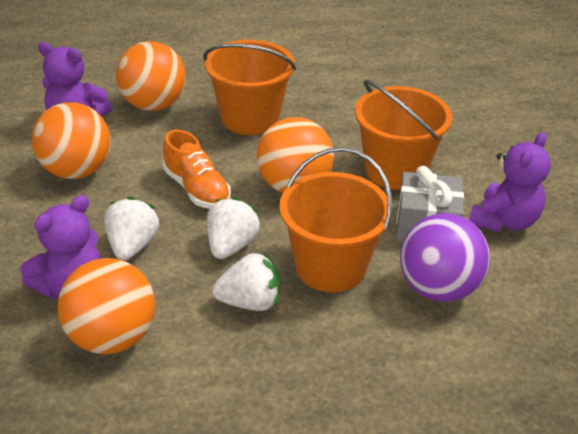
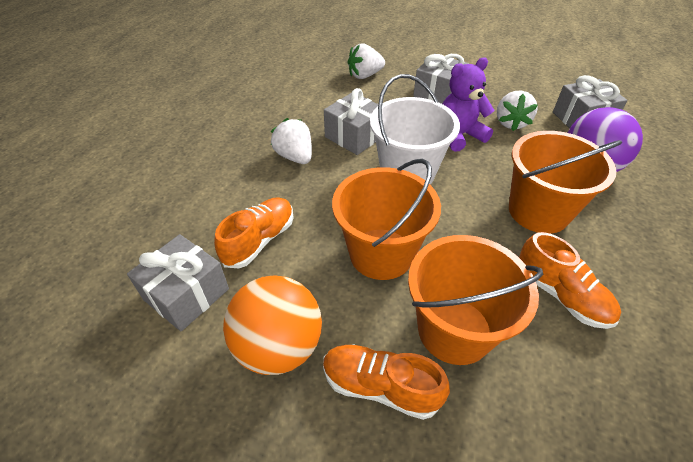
grey gift: 1 -> 4
orange ball: 4 -> 1
orange shoe: 1 -> 3
purple teddy bear: 3 -> 1
white bucket: 0 -> 1

